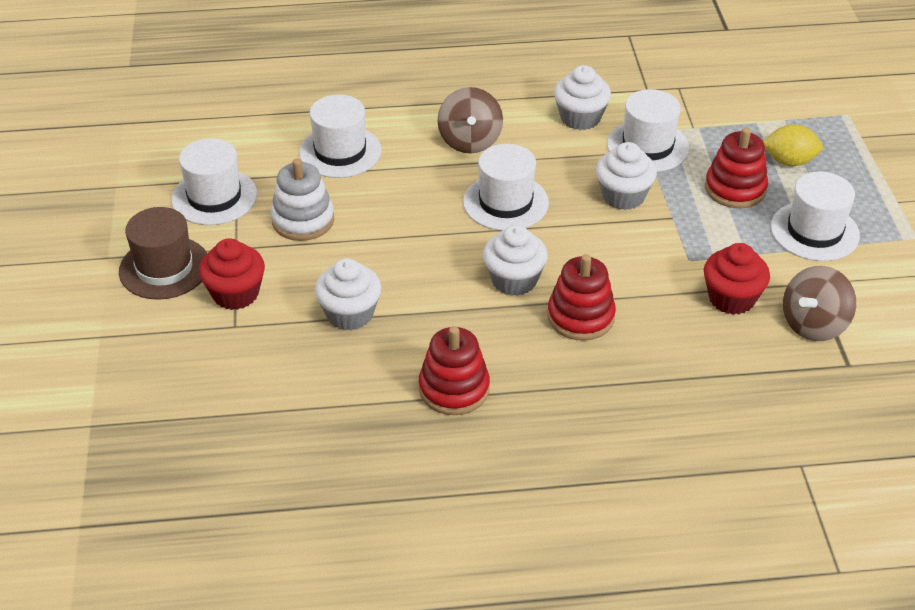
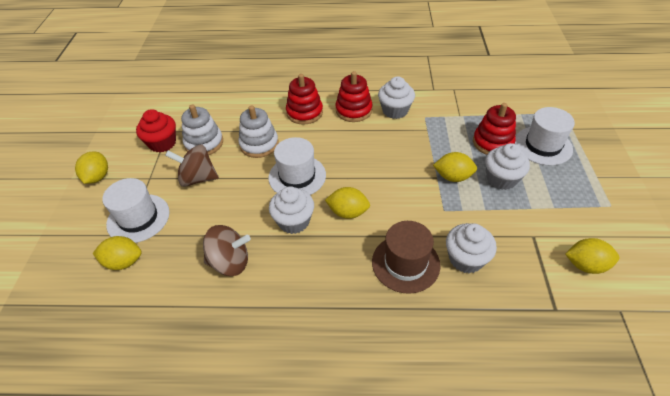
red cupcake: 2 -> 1
white hat: 5 -> 3
white stacking toy: 1 -> 2
yellow lemon: 1 -> 5

